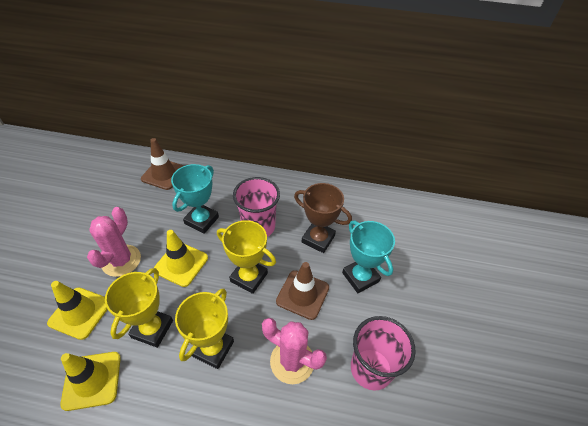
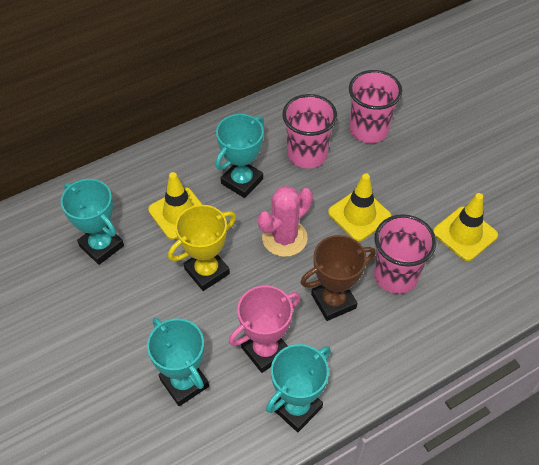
brown traffic cone: 2 -> 0
pink cactus: 2 -> 1
pink cup: 2 -> 3
pink trophy: 0 -> 1
turquoise trophy: 2 -> 4
yellow trophy: 3 -> 1

